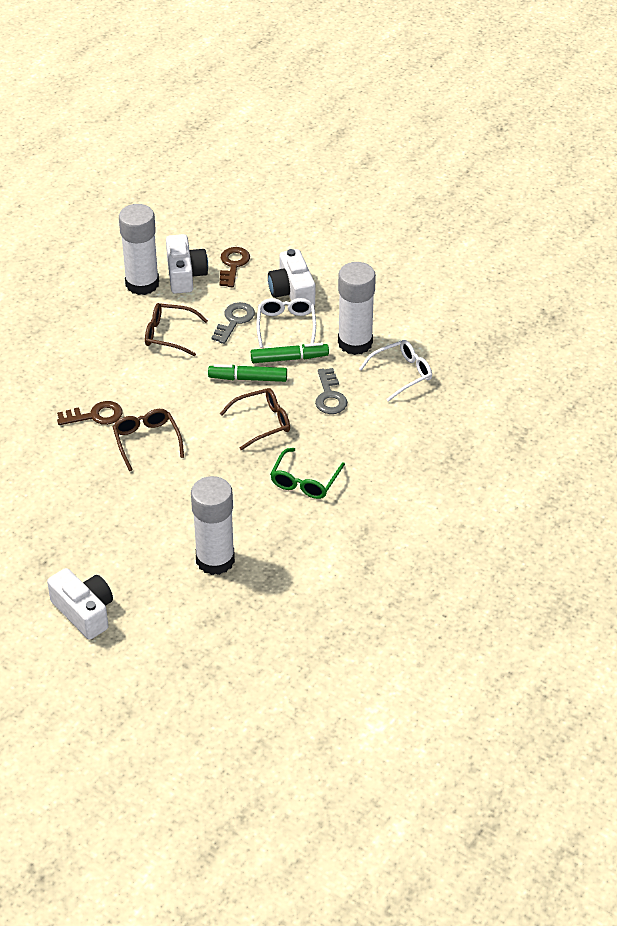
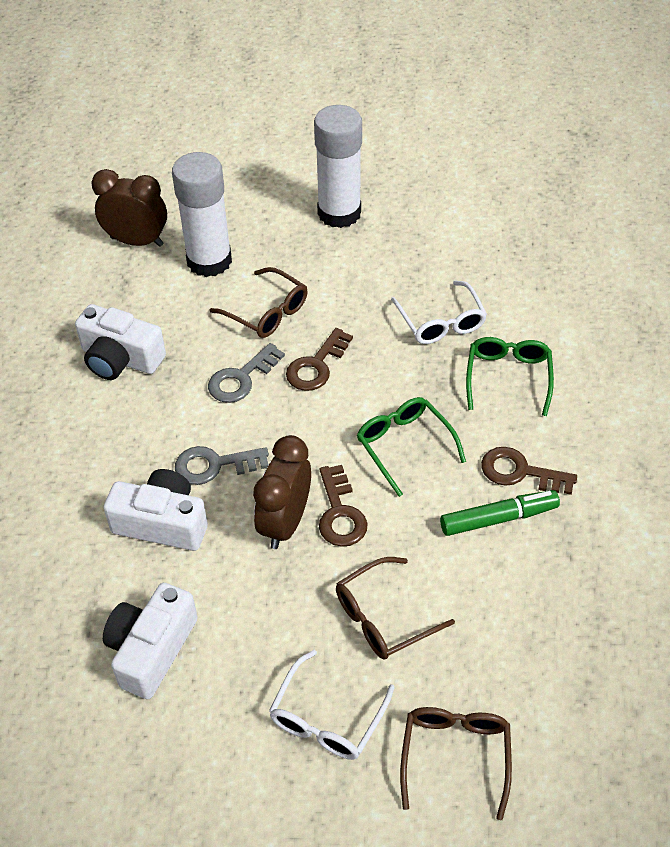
brown clock: 0 -> 2
brown key: 2 -> 3
green glasses: 1 -> 2
green marker: 2 -> 1
white glue stick: 3 -> 2

